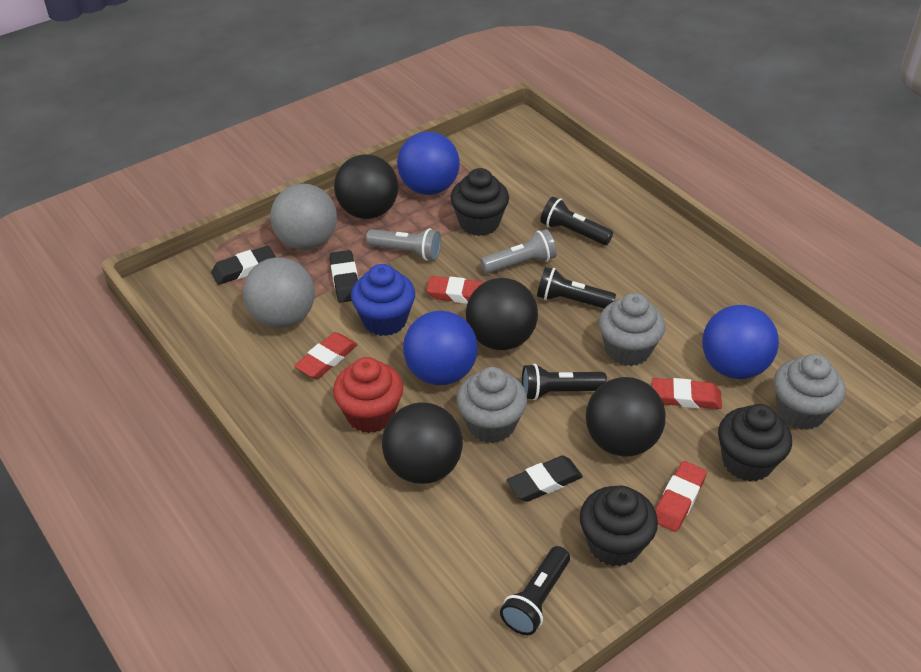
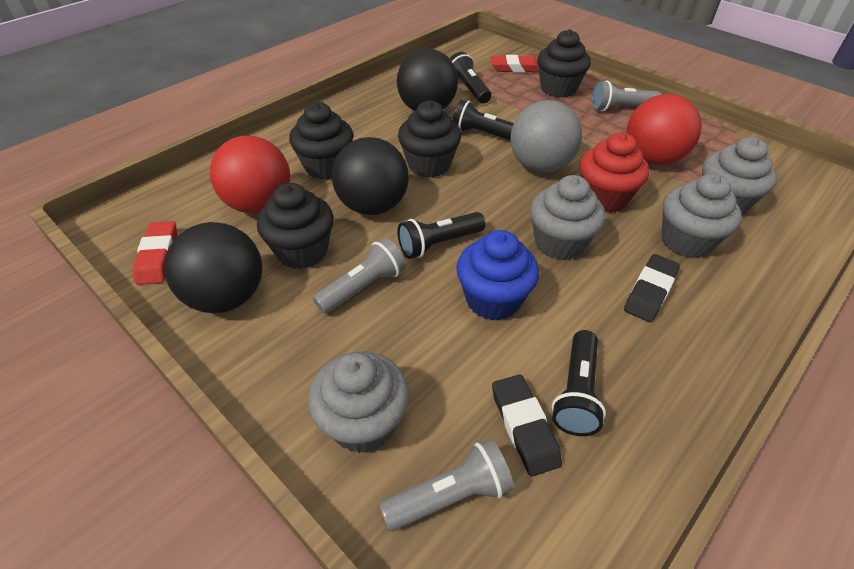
black ball: 4 -> 3
black cupcake: 3 -> 4
black eraser: 3 -> 2
blue ball: 3 -> 0
grey ball: 2 -> 1
grey cupcake: 3 -> 4
grey flashlight: 2 -> 3
red ball: 0 -> 2
red eraser: 4 -> 2

